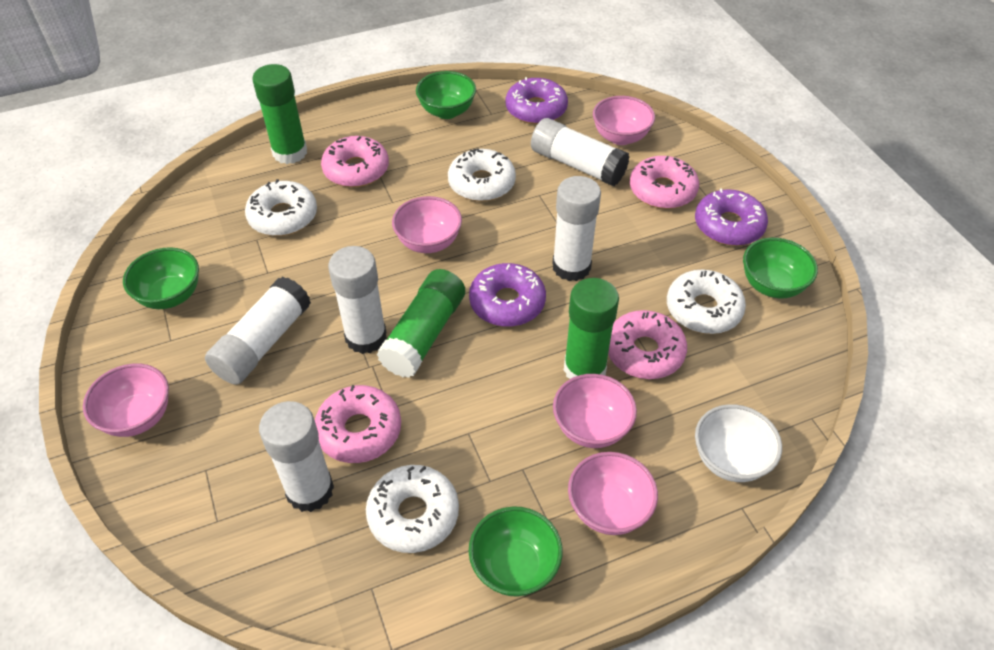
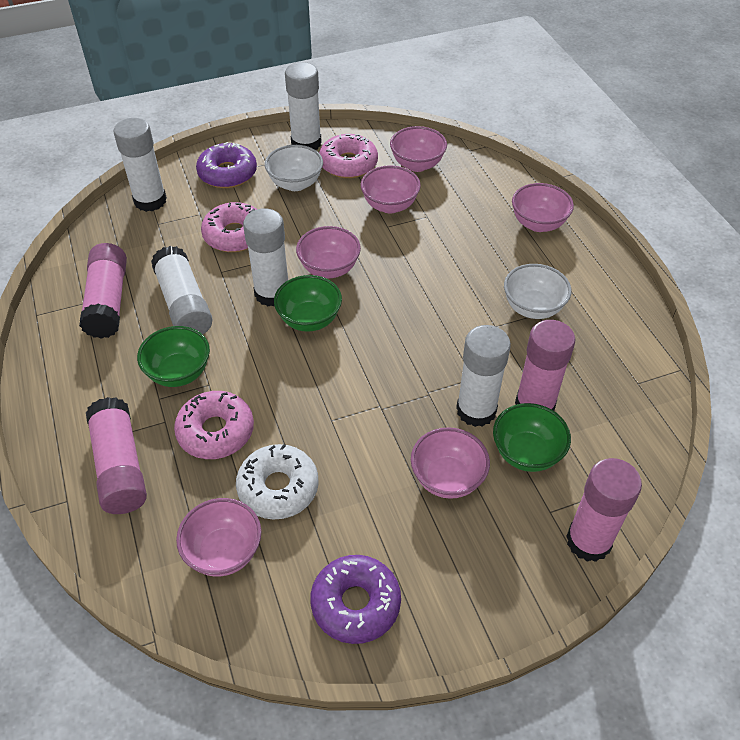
green bowl: 4 -> 3
green glue stick: 3 -> 0
pink bowl: 5 -> 6
pink donut: 4 -> 3
pink glue stick: 0 -> 4
purple donut: 3 -> 2
white bowl: 1 -> 2
white donut: 4 -> 1

